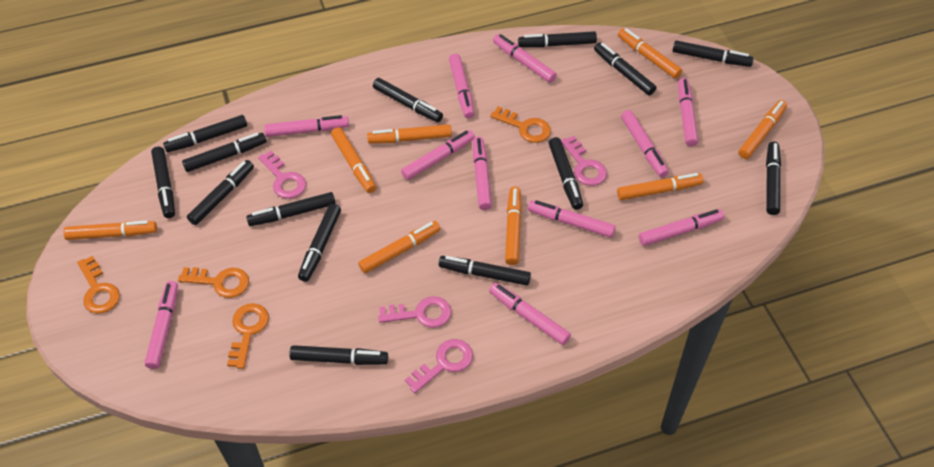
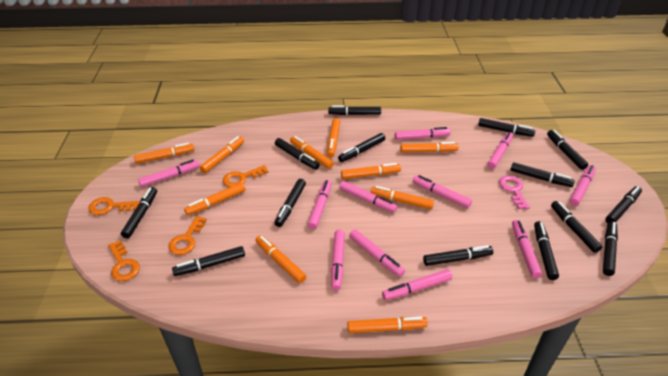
orange marker: 8 -> 10
pink key: 4 -> 1

